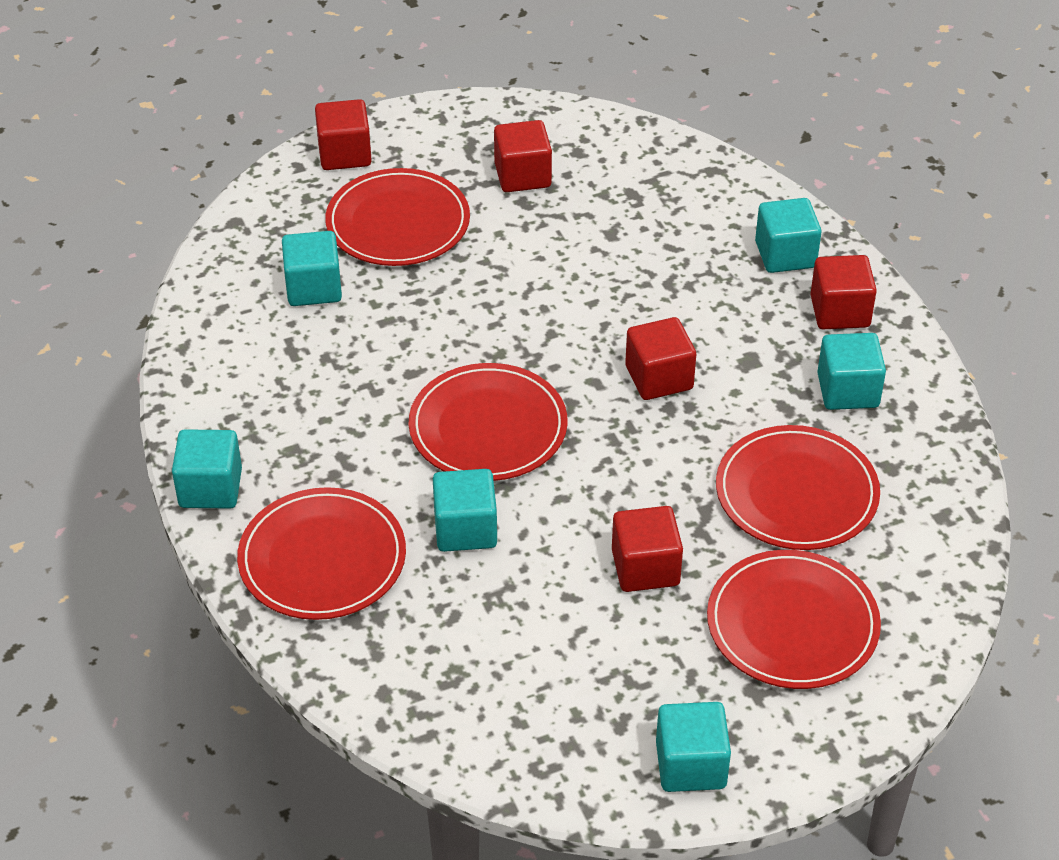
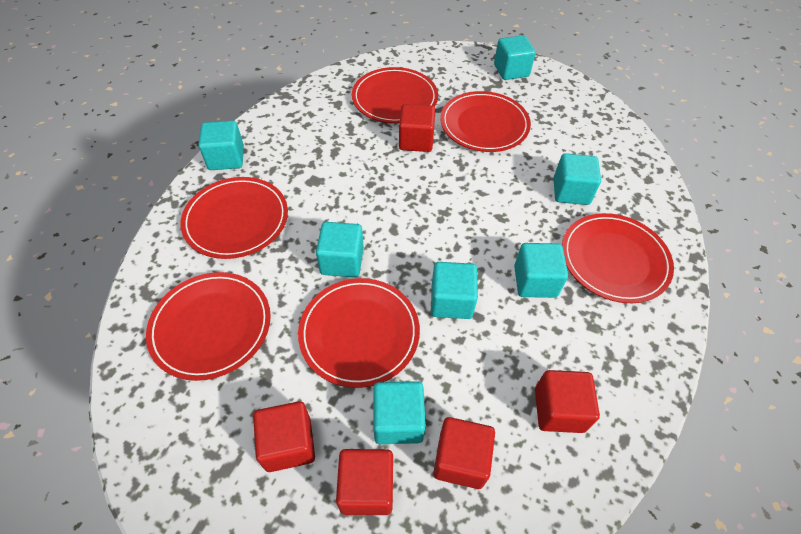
red plate: 5 -> 6
turquoise cube: 6 -> 7

